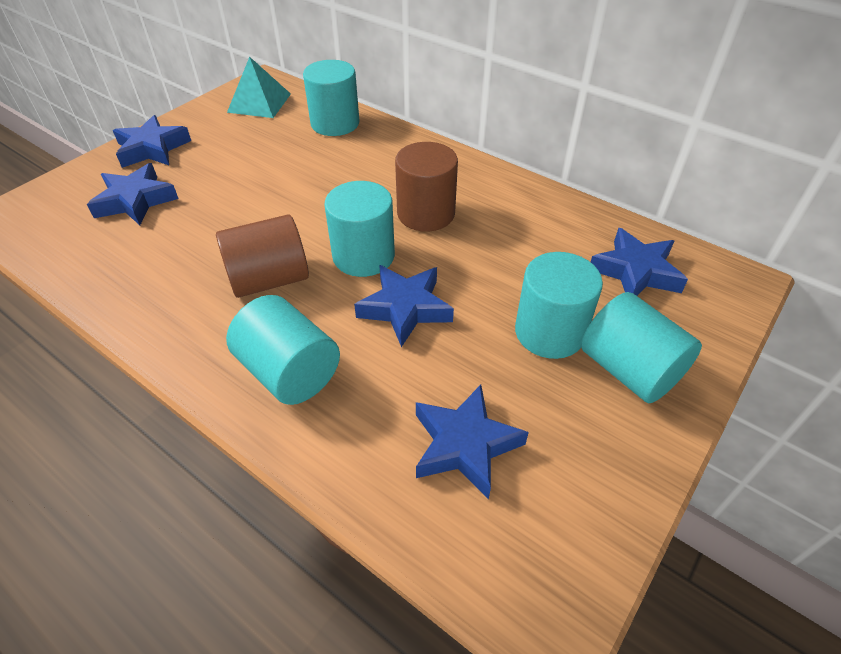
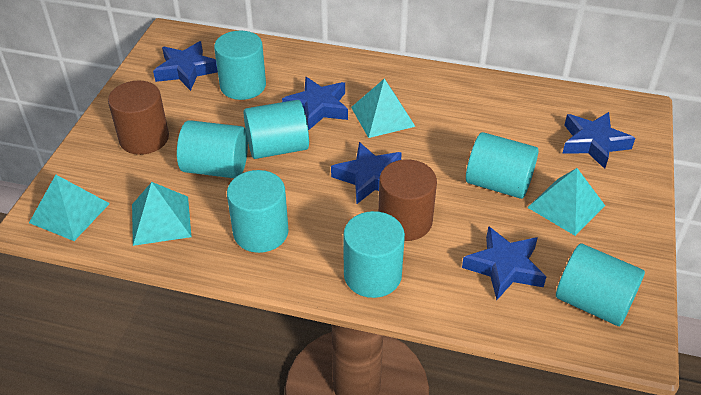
turquoise cylinder: 5 -> 7
turquoise pyramid: 1 -> 4

